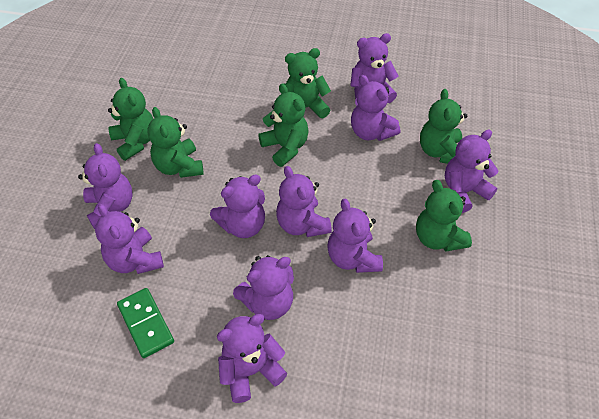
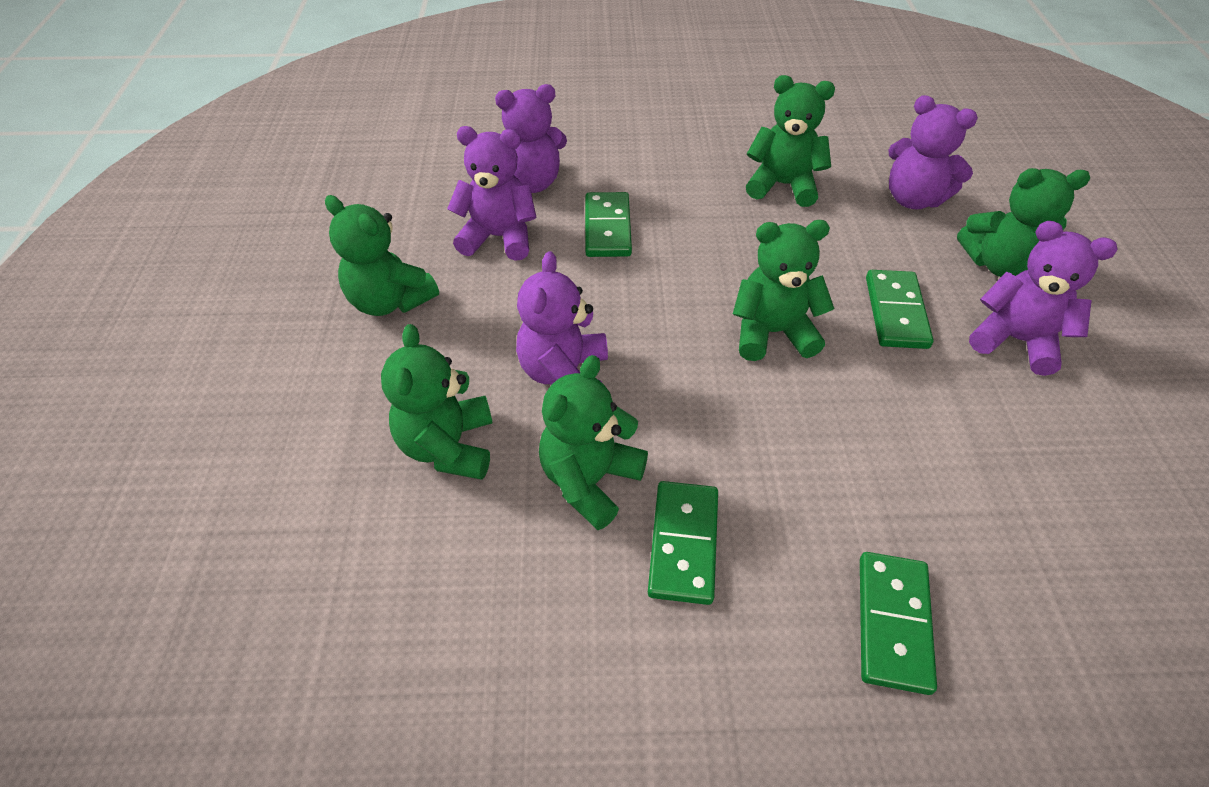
green domino: 1 -> 4
purple teddy bear: 10 -> 5

